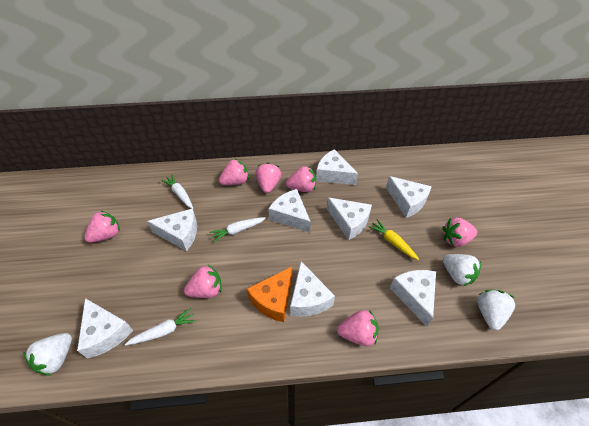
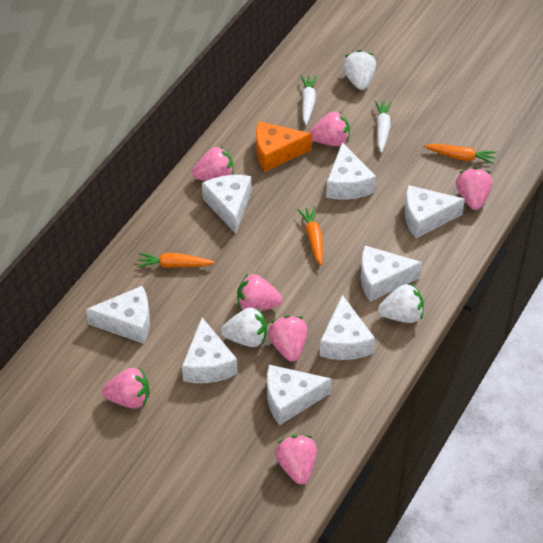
orange carrot: 0 -> 3
white carrot: 3 -> 2
yellow carrot: 1 -> 0

